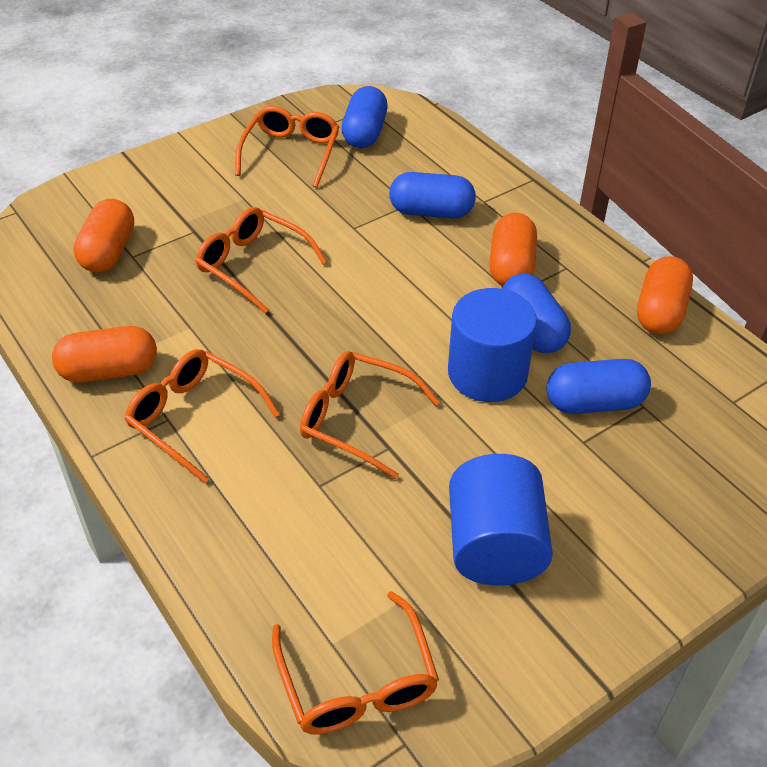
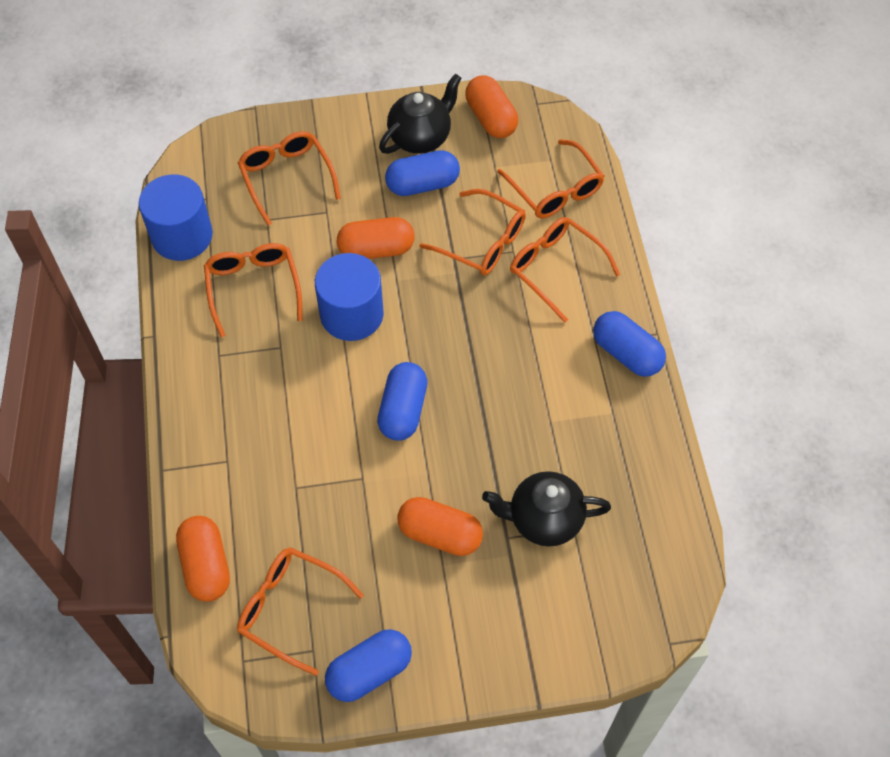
black teapot: 0 -> 2
orange glasses: 5 -> 6

